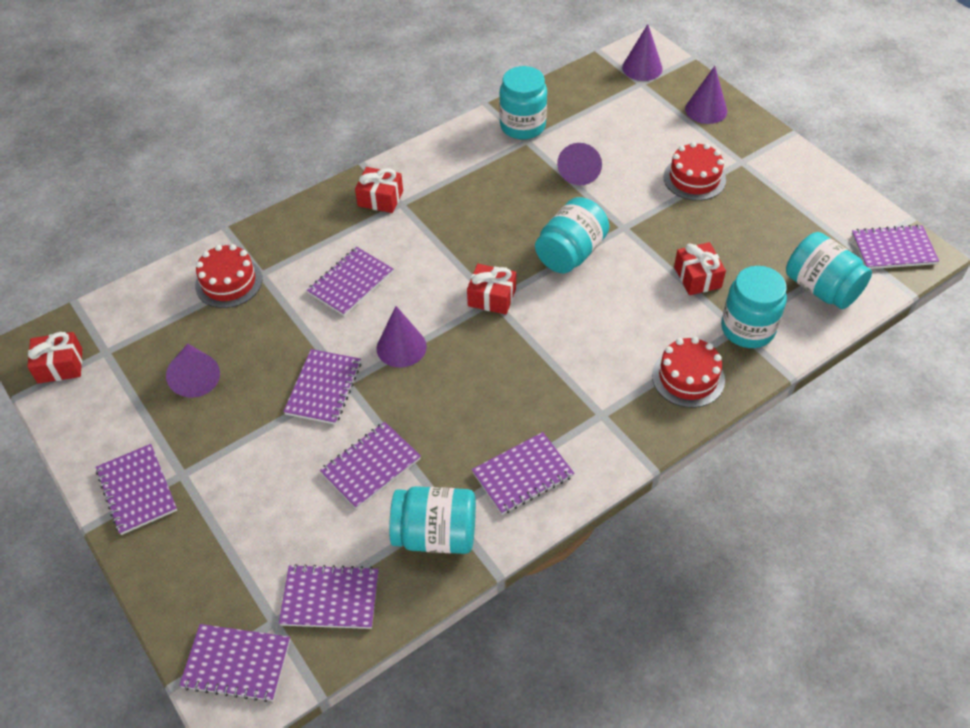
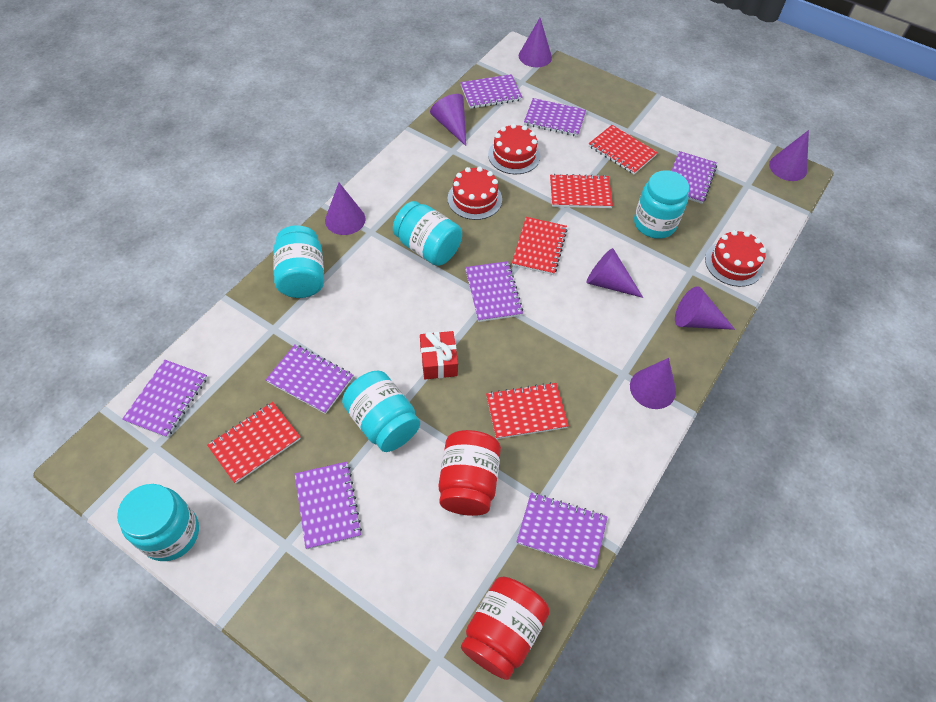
purple cone: 5 -> 7
red gift: 4 -> 1
red jar: 0 -> 2
red notebook: 0 -> 5

